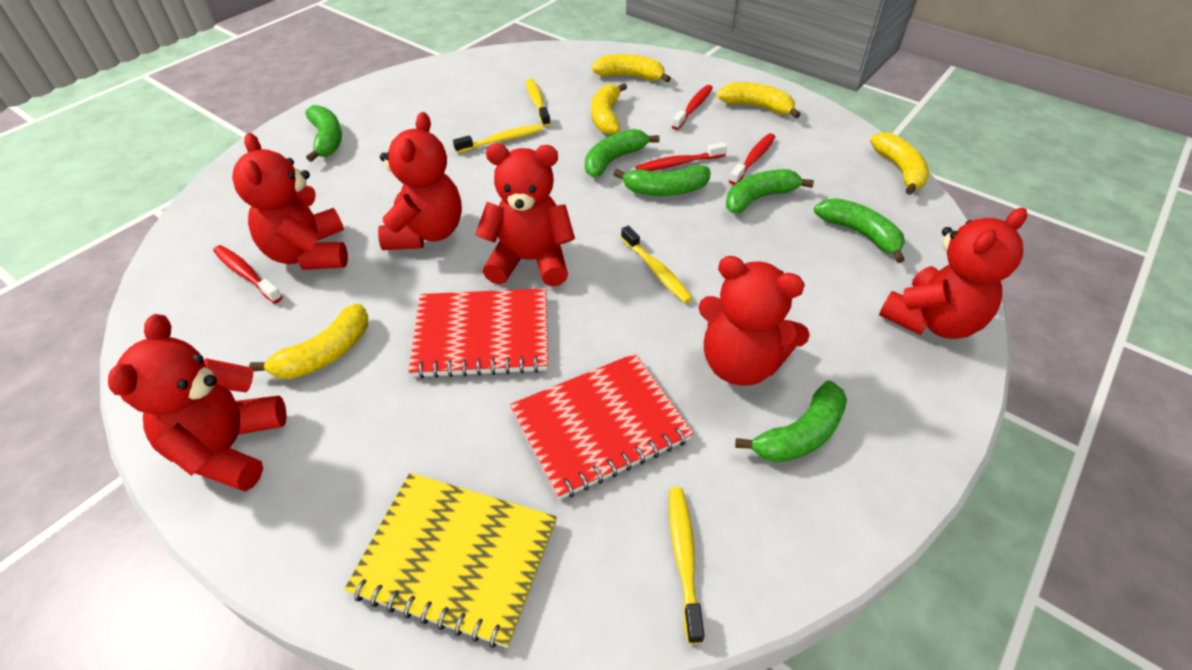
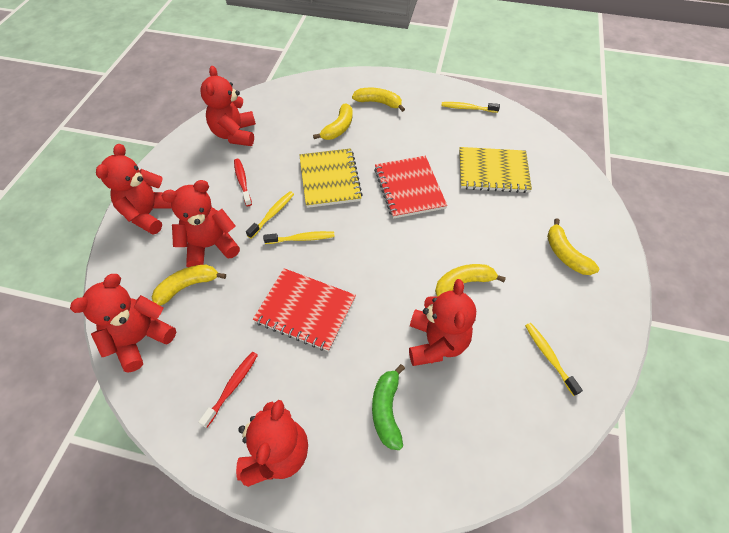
green banana: 6 -> 1
red toothbrush: 4 -> 2
yellow notebook: 1 -> 2

